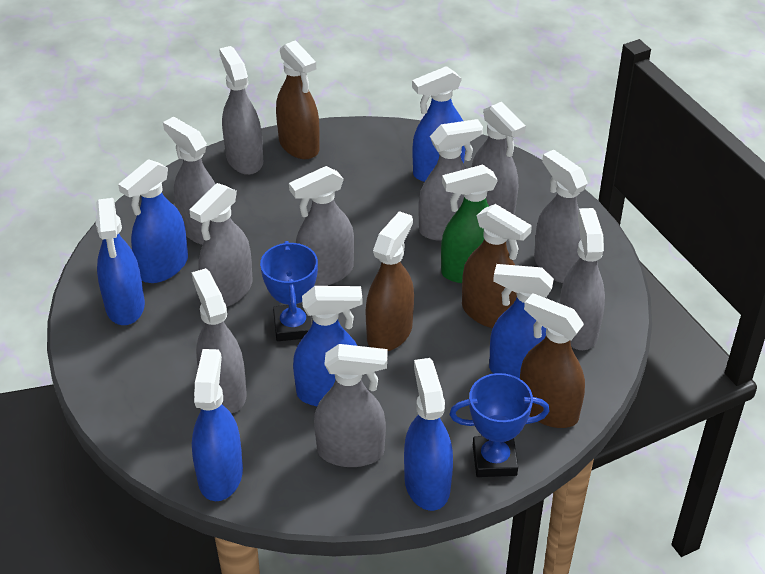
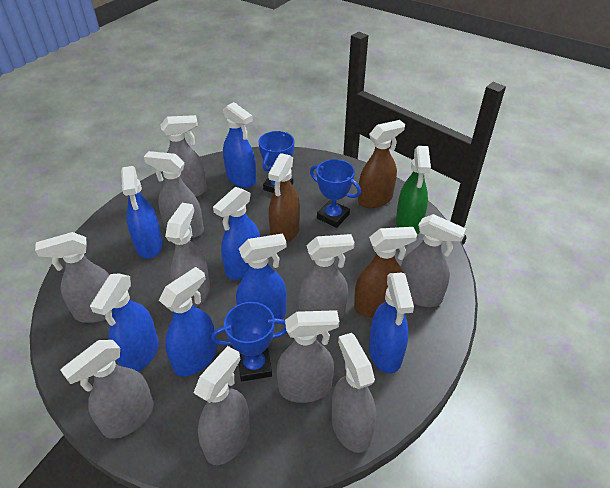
blue trophy: 2 -> 3
brown spray bottle: 4 -> 3

